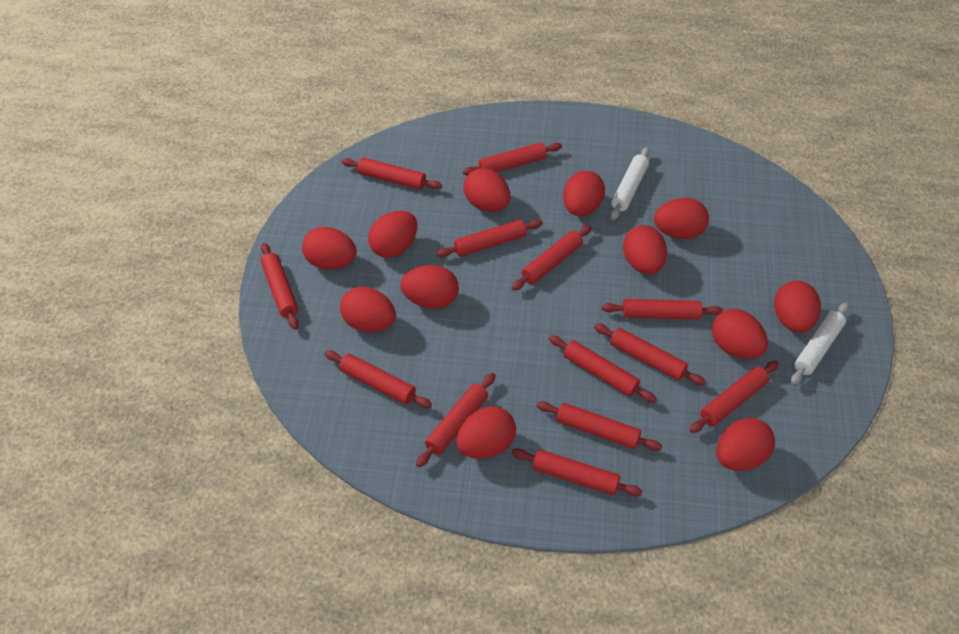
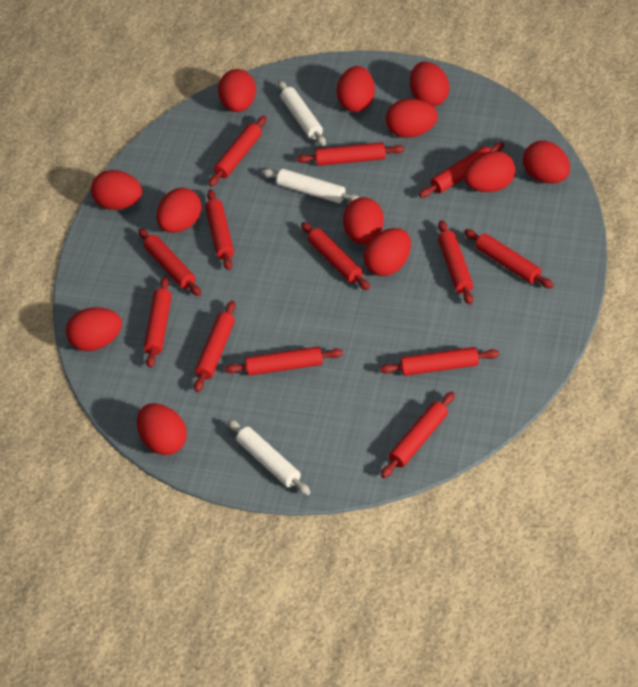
white rolling pin: 2 -> 3

